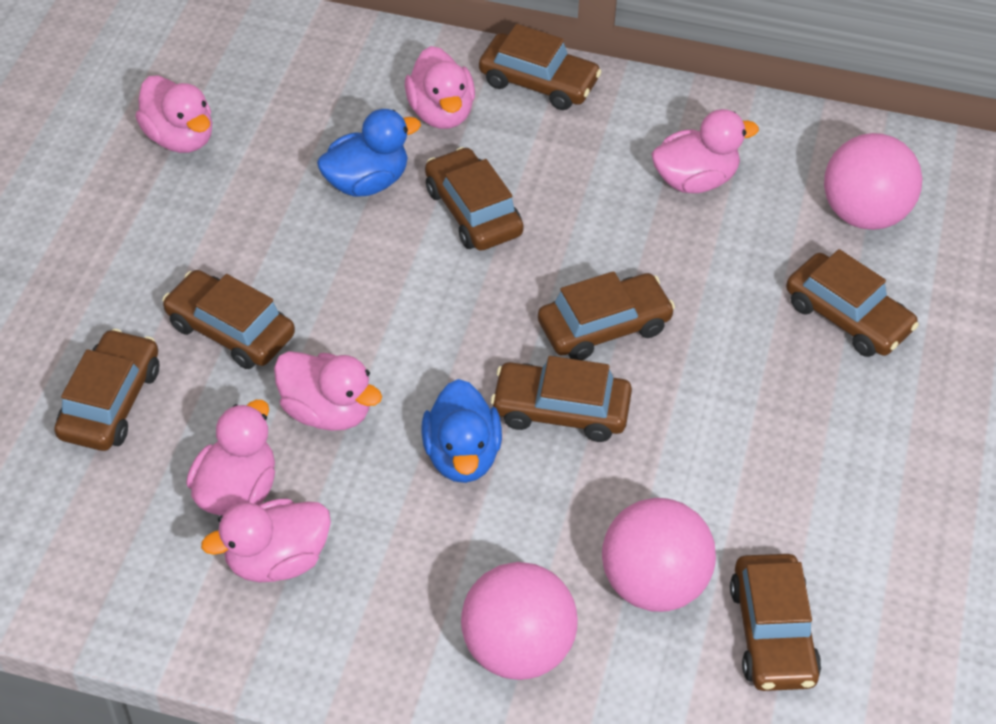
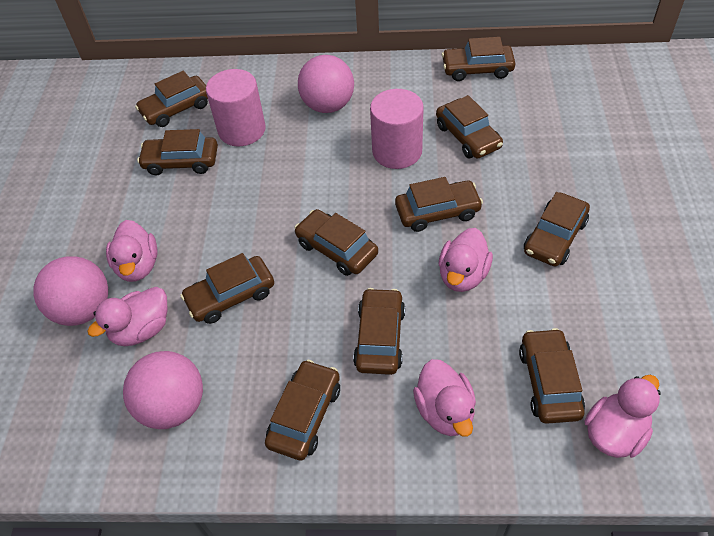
blue duck: 2 -> 0
brown car: 8 -> 11
pink cylinder: 0 -> 2
pink duck: 6 -> 5

